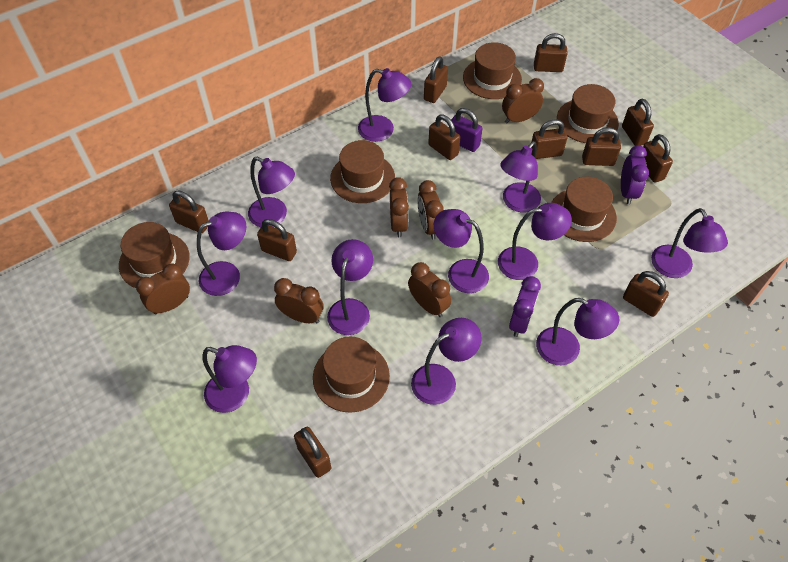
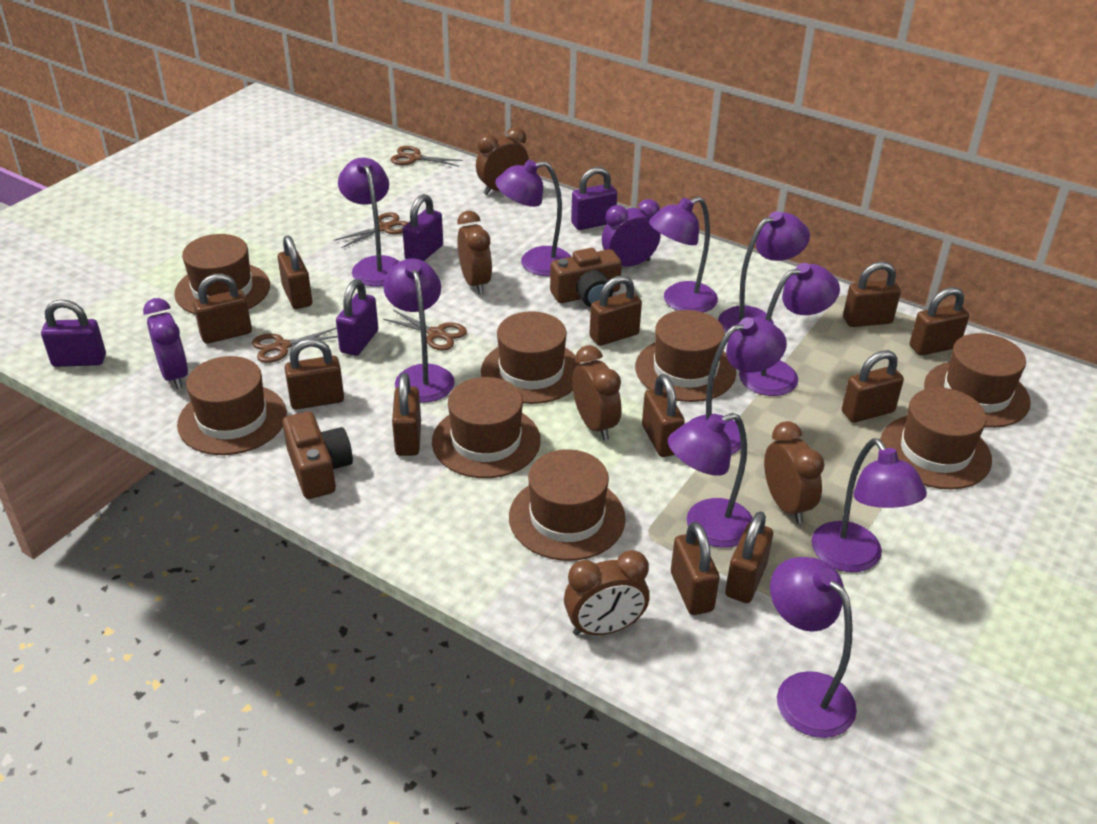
brown camera: 0 -> 2
brown clock: 6 -> 5
brown hat: 6 -> 8
brown scissors: 0 -> 4
purple lamp: 11 -> 10
purple padlock: 1 -> 4

